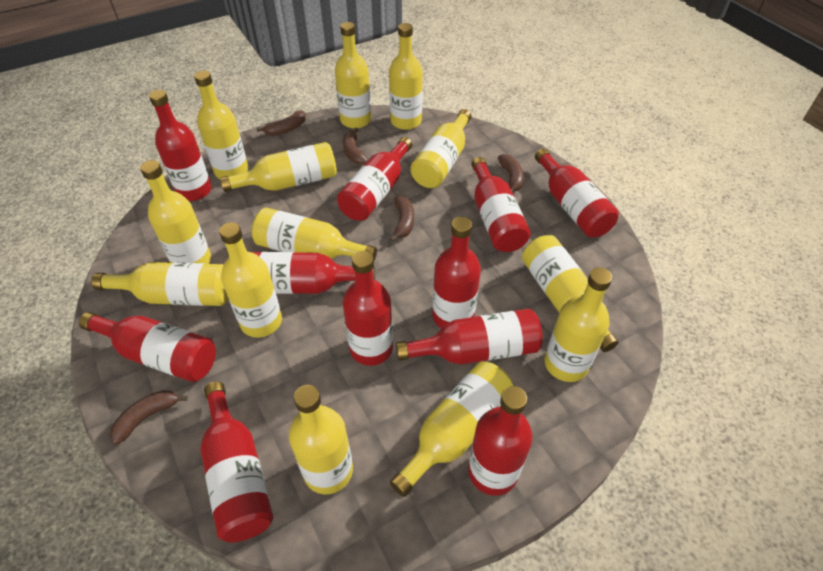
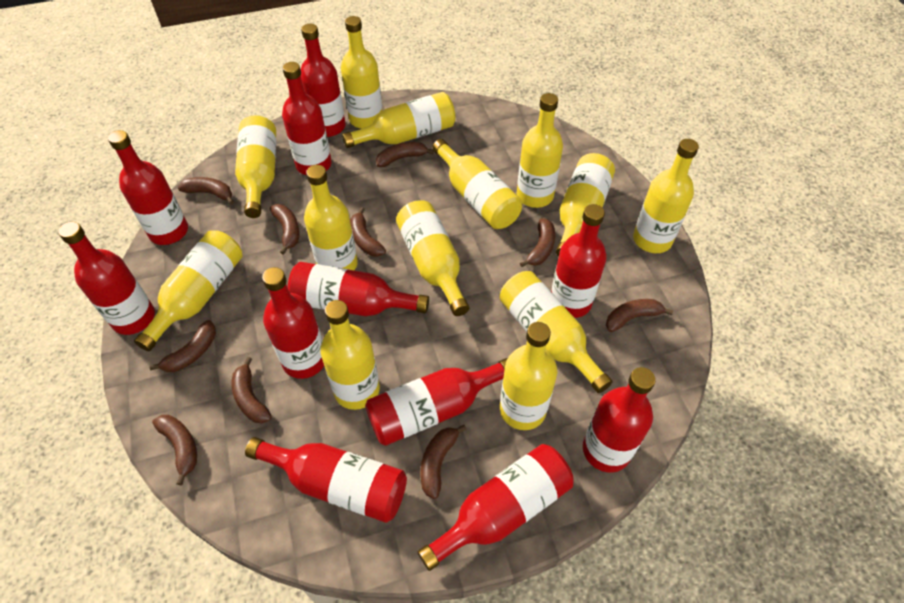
brown banana: 5 -> 10

